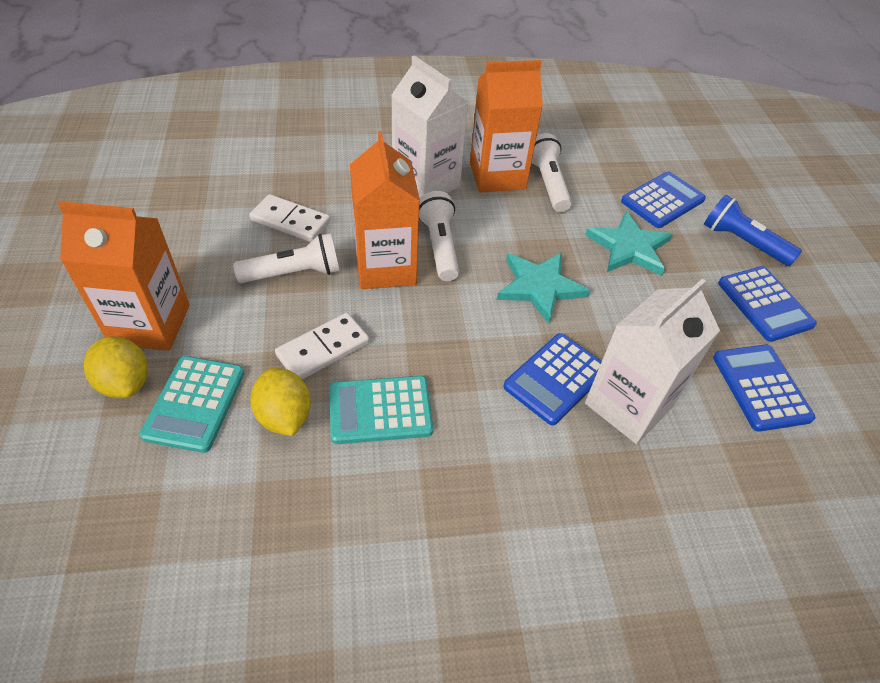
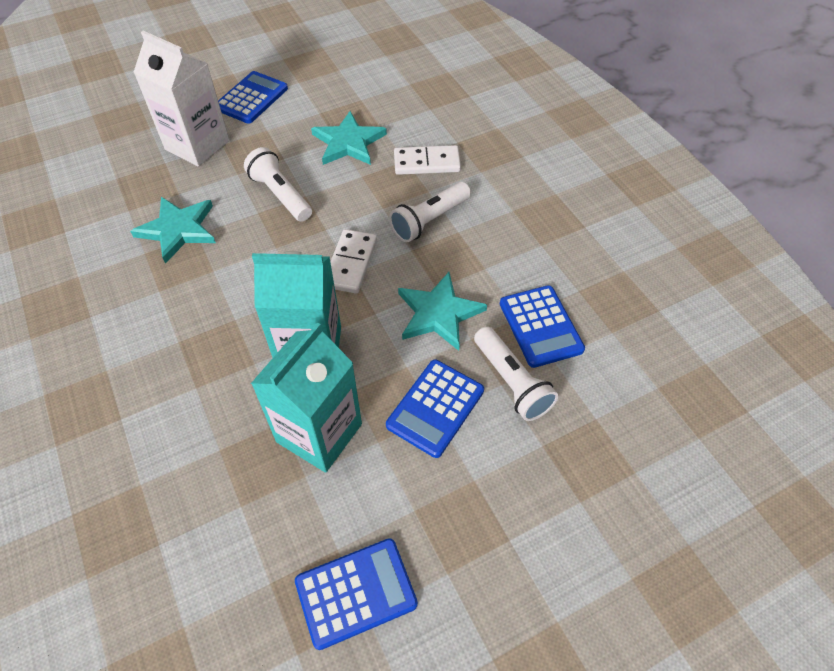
blue flashlight: 1 -> 0
orange carton: 3 -> 0
turquoise calculator: 2 -> 0
turquoise carton: 0 -> 2
turquoise star: 2 -> 3
white carton: 2 -> 1
yellow lemon: 2 -> 0

